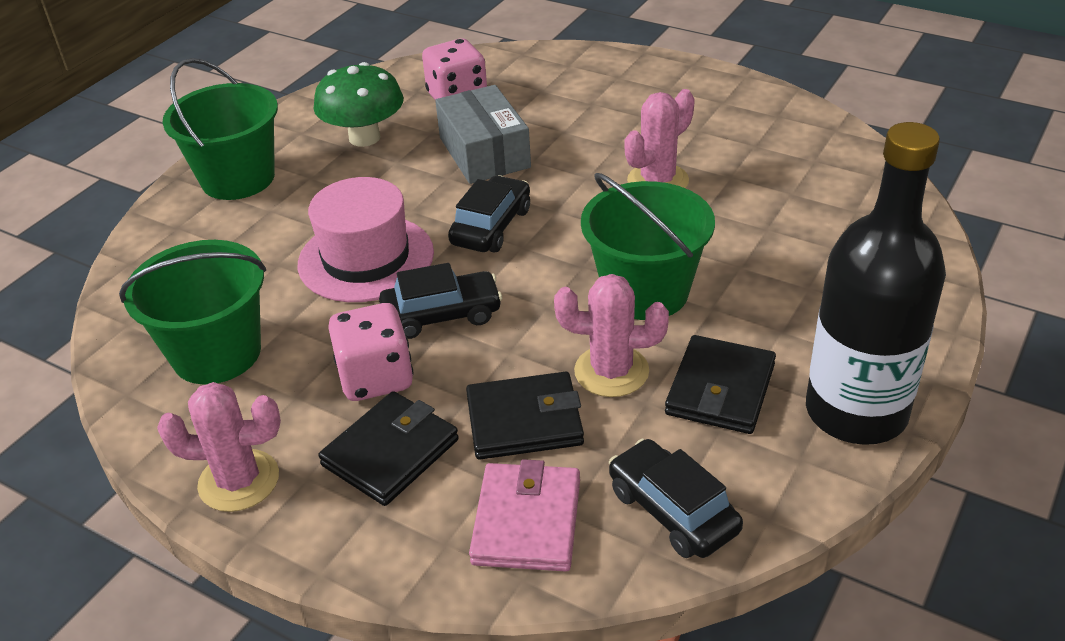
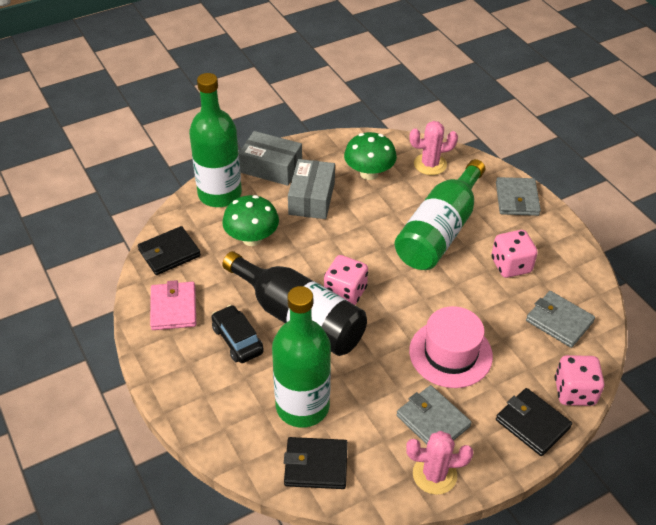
black car: 3 -> 1
green bottle: 0 -> 3
green bucket: 3 -> 0
green mushroom: 1 -> 2
grey box: 1 -> 2
grey wallet: 0 -> 3
pink cactus: 3 -> 2
pink dice: 2 -> 3

